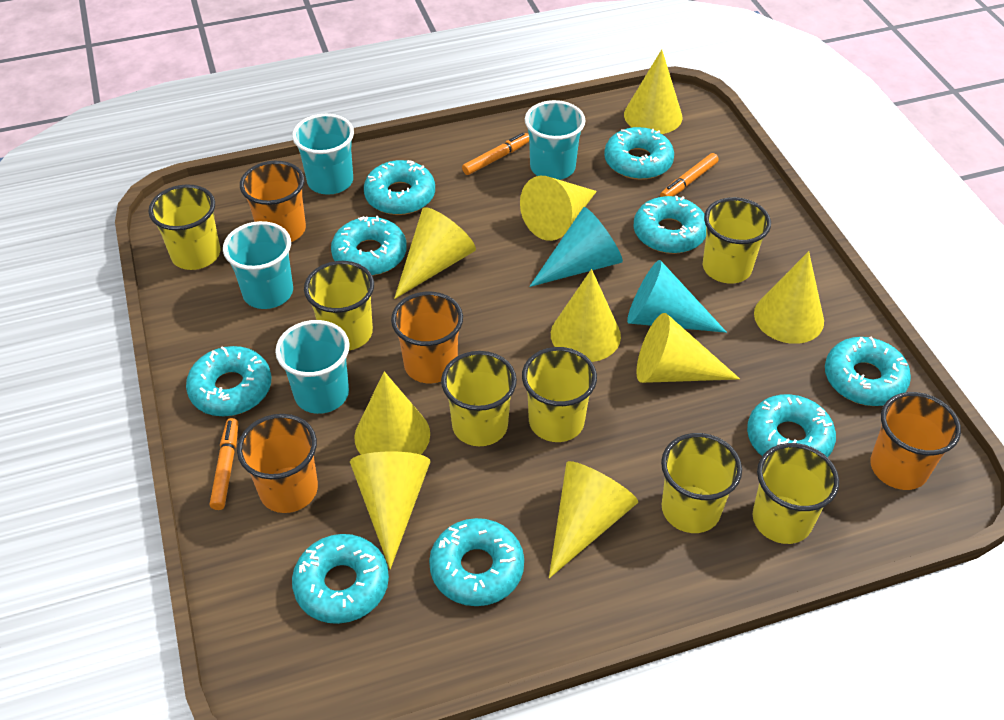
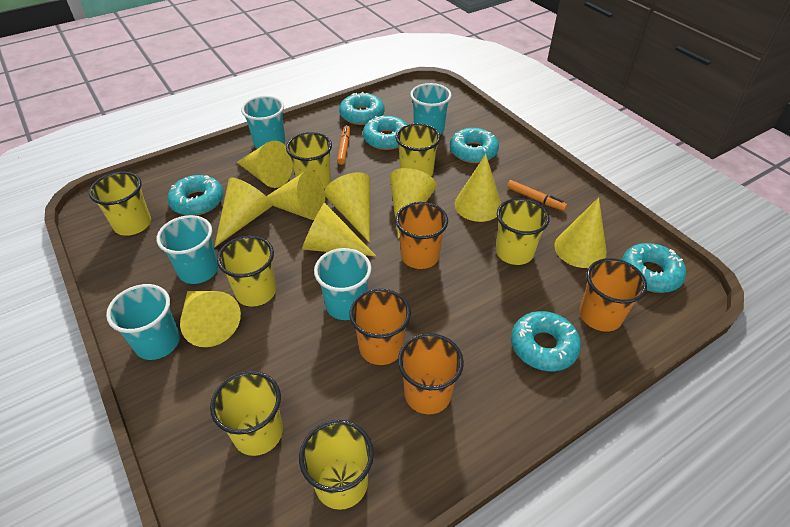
orange marker: 3 -> 2
turquoise cone: 2 -> 0
turquoise cup: 4 -> 5
turquoise donut: 9 -> 6

